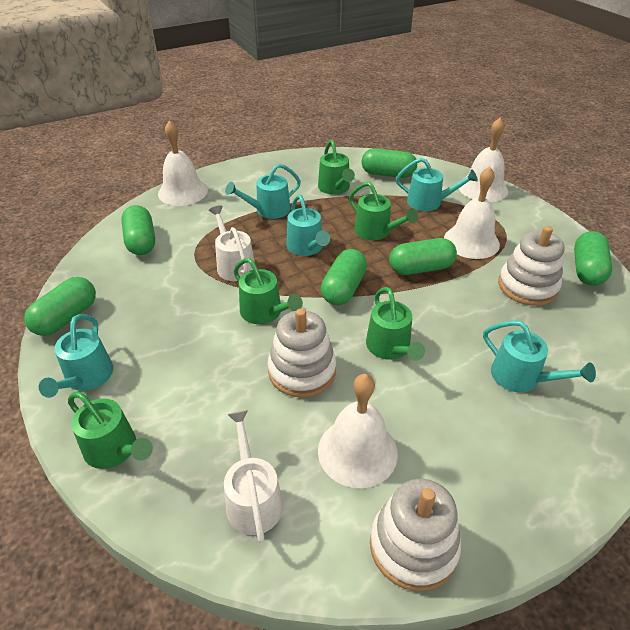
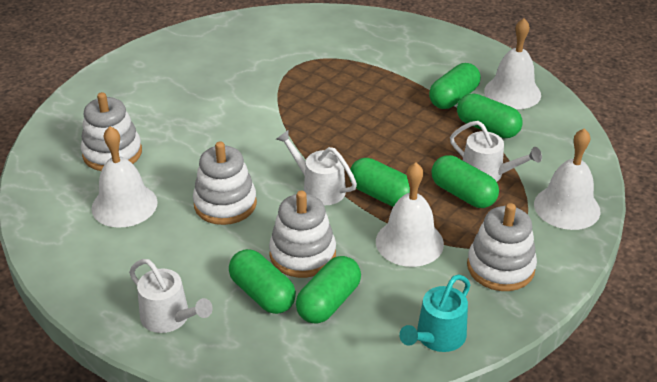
green watering can: 5 -> 0
turquoise watering can: 5 -> 1
white stacking toy: 3 -> 4
white watering can: 2 -> 3

